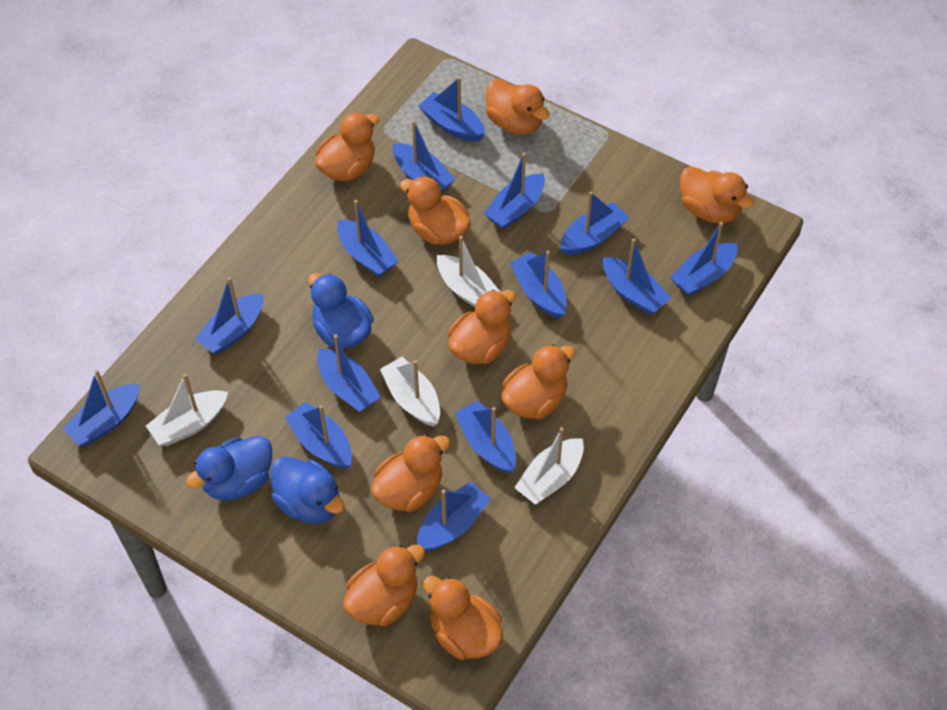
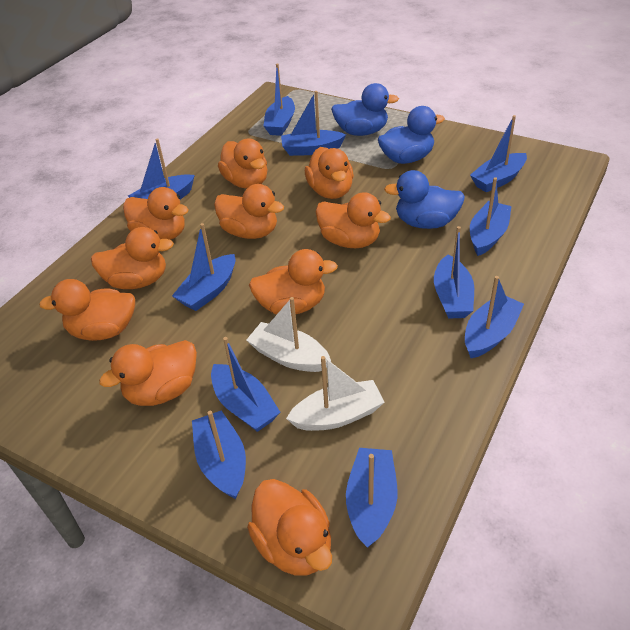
blue boat: 14 -> 11
orange duck: 9 -> 10
white boat: 4 -> 2

